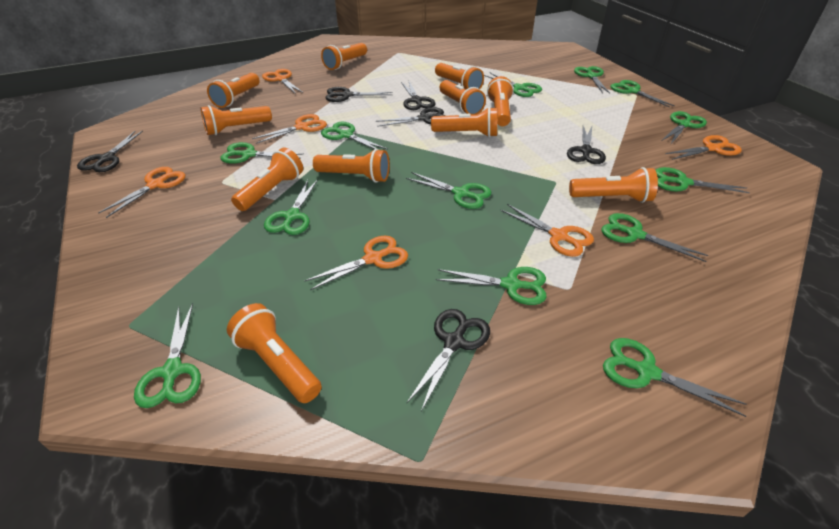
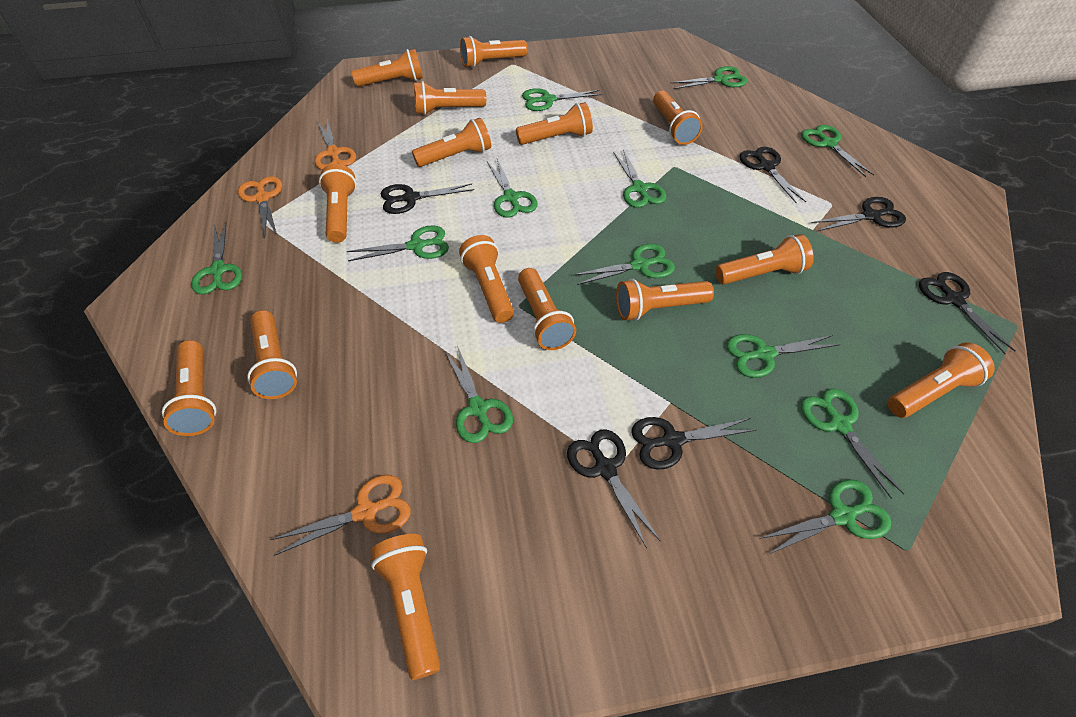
green scissors: 13 -> 12
orange flashlight: 11 -> 15
orange scissors: 6 -> 3

